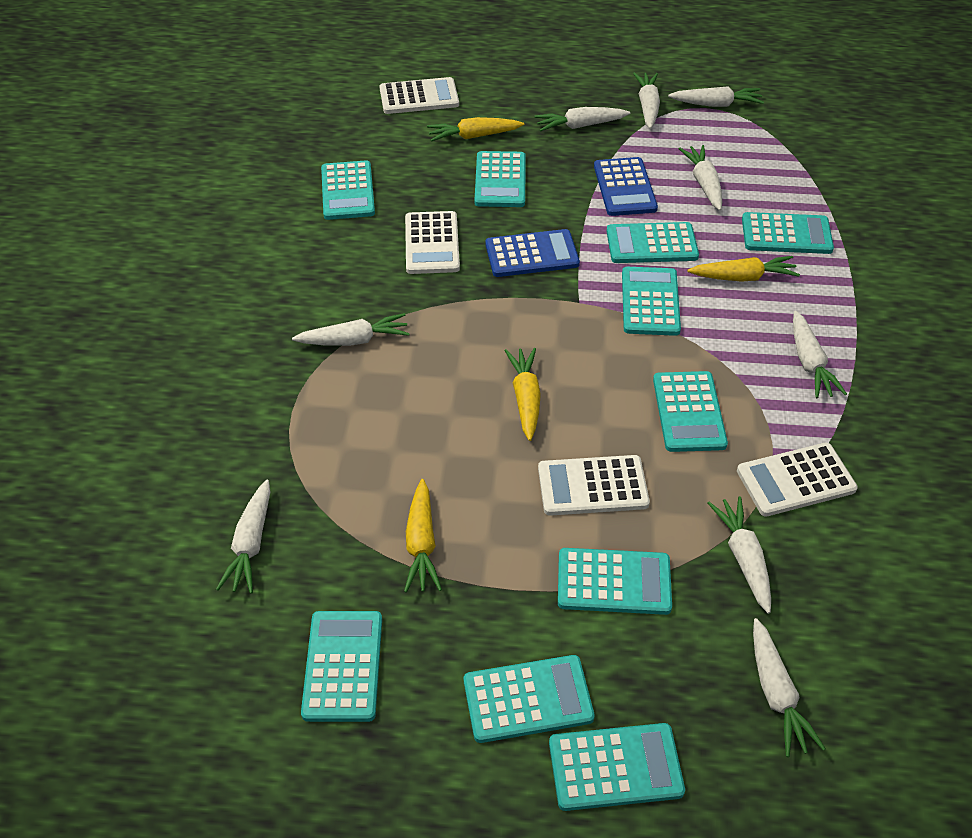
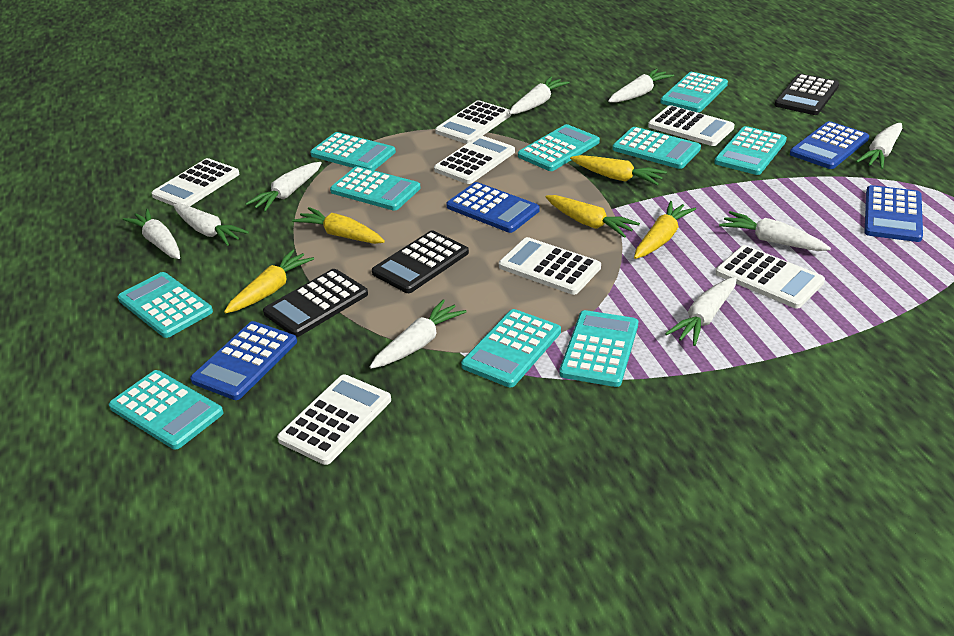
black calculator: 0 -> 3
blue calculator: 2 -> 4
white calculator: 4 -> 7
yellow carrot: 4 -> 5

